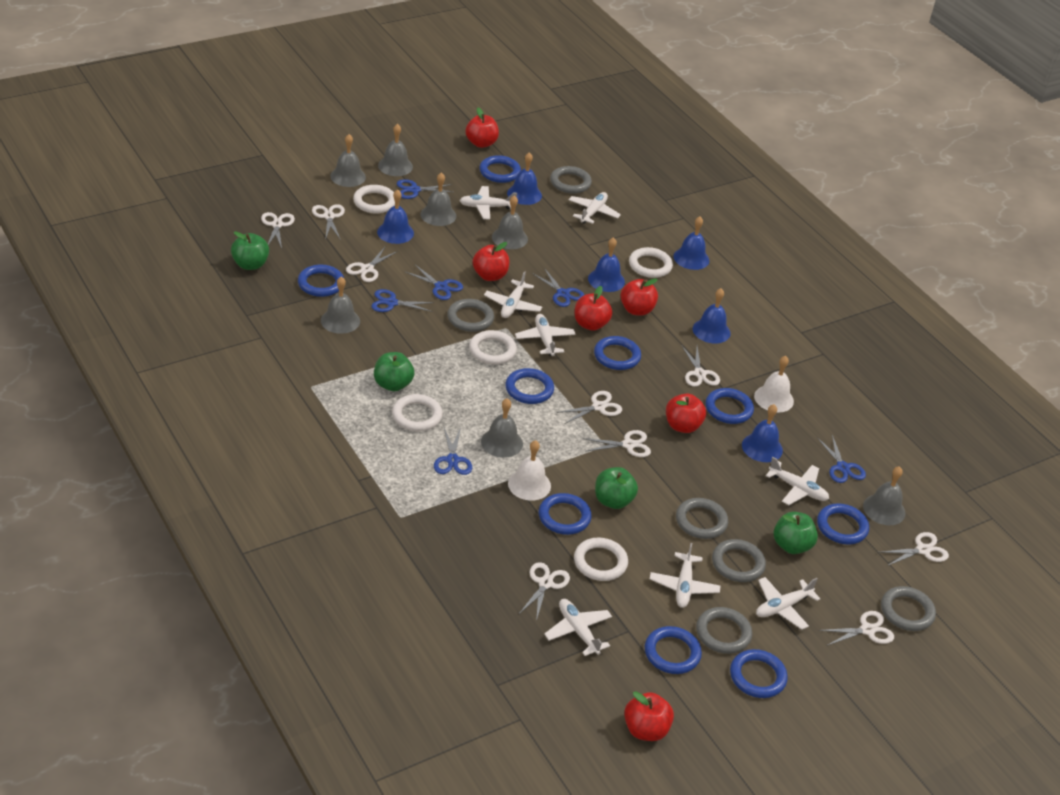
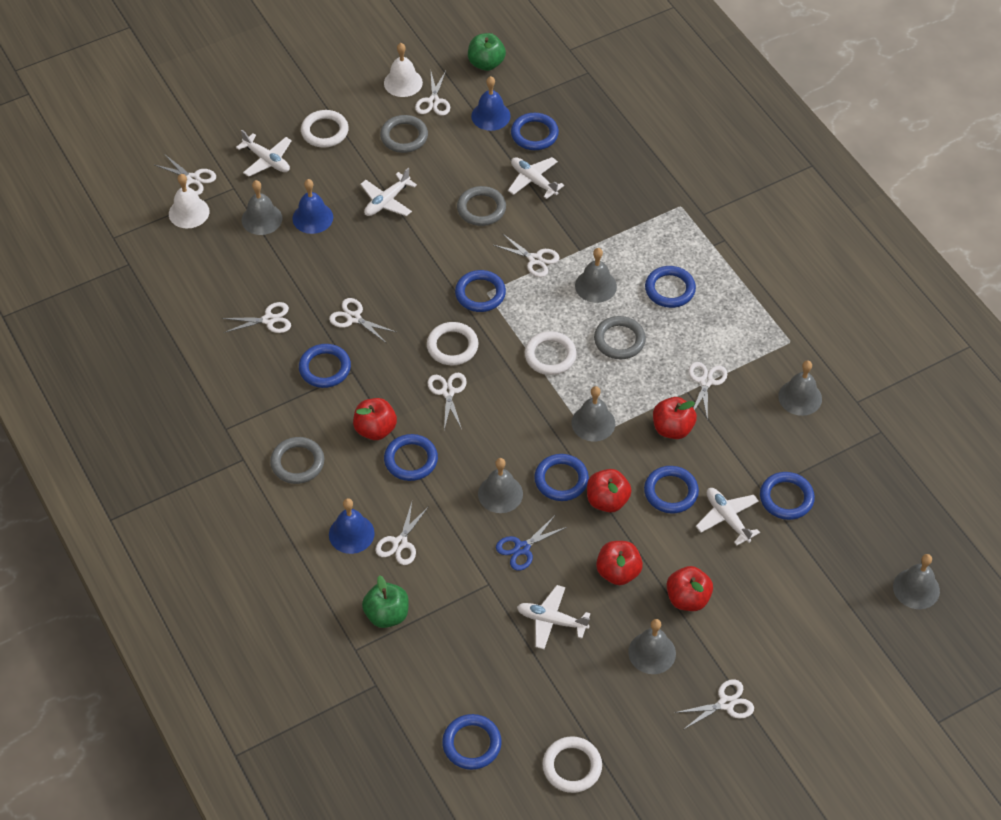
blue bell: 6 -> 3
blue scissors: 6 -> 1
green apple: 4 -> 2
grey ring: 6 -> 4
red apple: 6 -> 5
white plane: 8 -> 5
white ring: 5 -> 4

